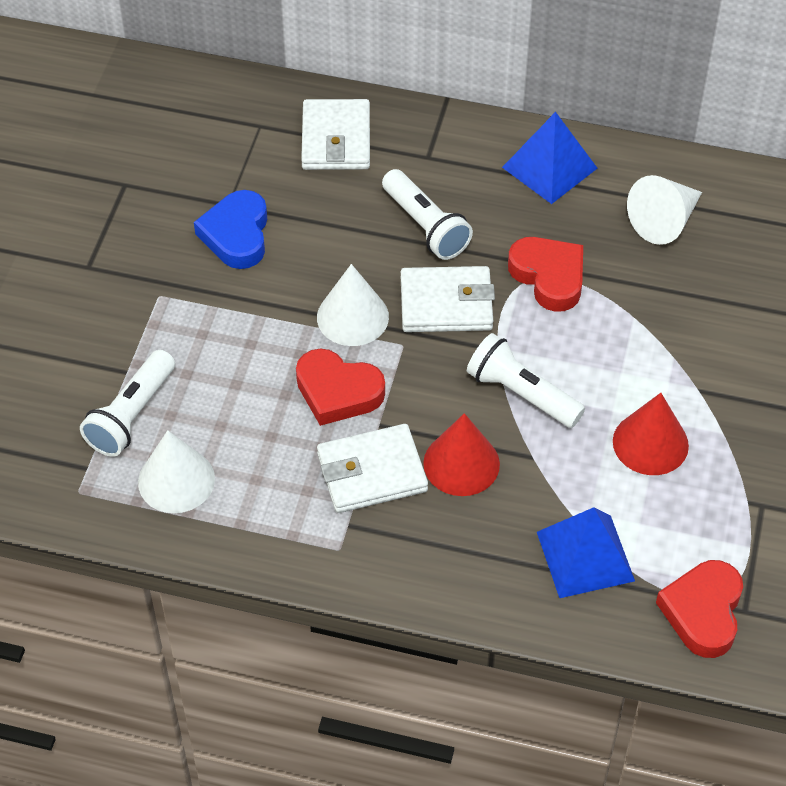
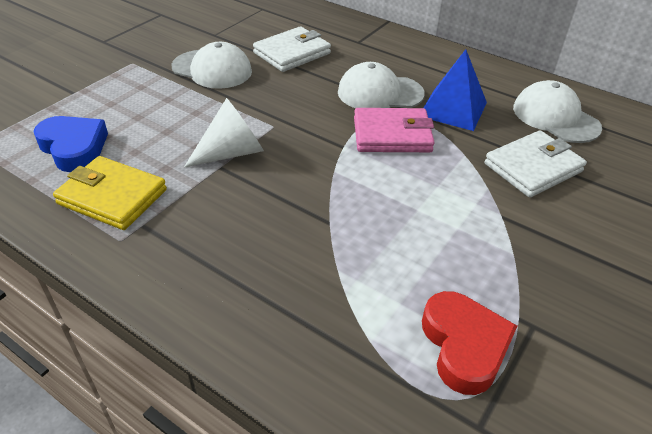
blue pyramid: 2 -> 1
pink wallet: 0 -> 1
red cone: 2 -> 0
red heart: 3 -> 1
white cap: 0 -> 3
white cone: 3 -> 1
white flashlight: 3 -> 0
white wallet: 3 -> 2
yellow wallet: 0 -> 1

